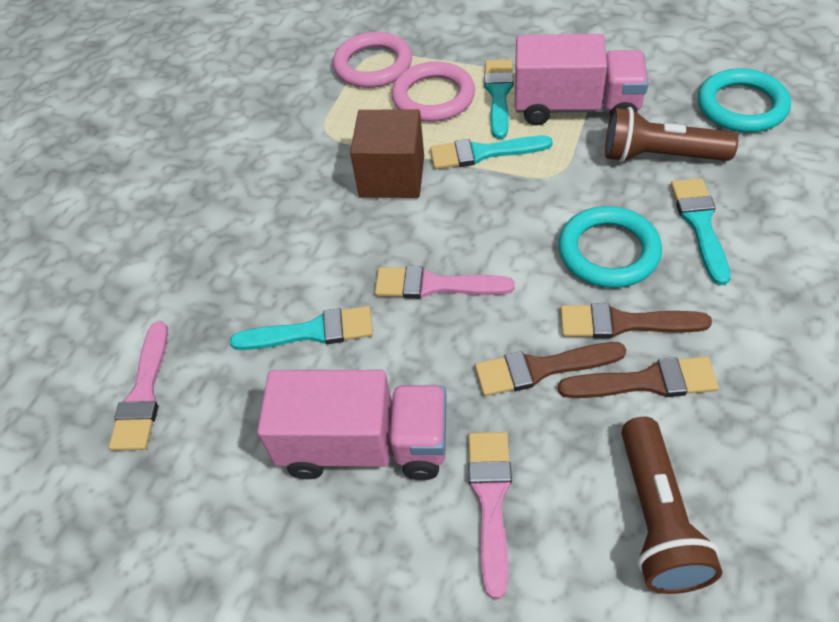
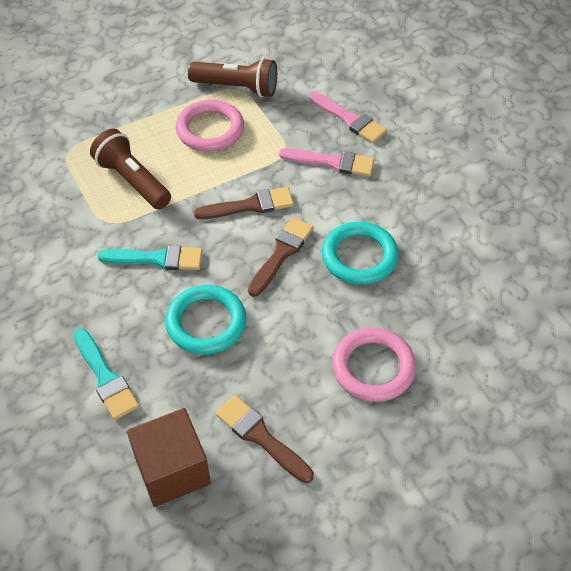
pink brush: 3 -> 2
pink truck: 2 -> 0
turquoise brush: 4 -> 2

